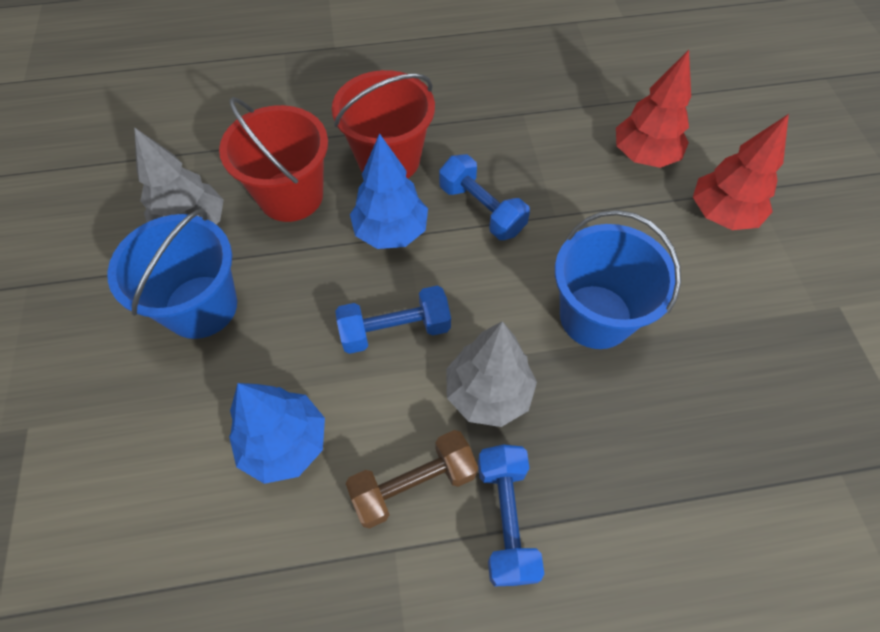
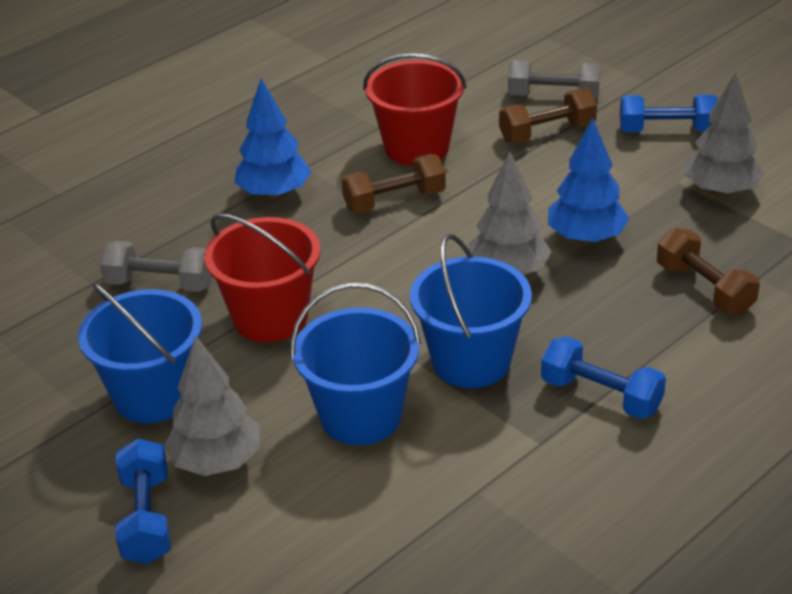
blue bucket: 2 -> 3
brown dumbbell: 1 -> 3
grey dumbbell: 0 -> 2
grey tree: 2 -> 3
red tree: 2 -> 0

